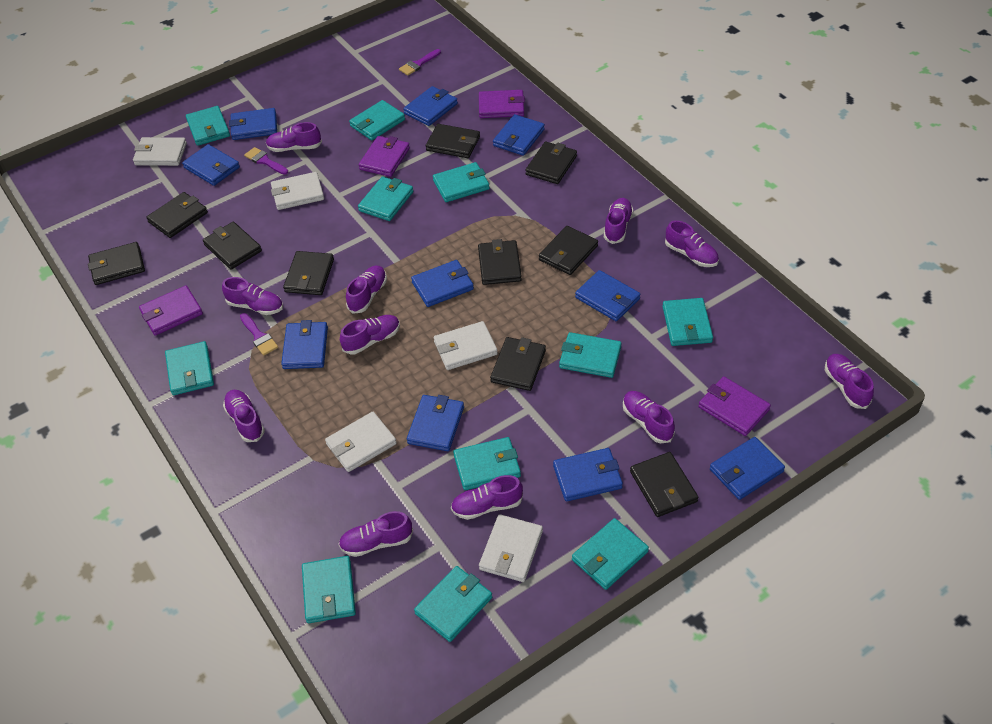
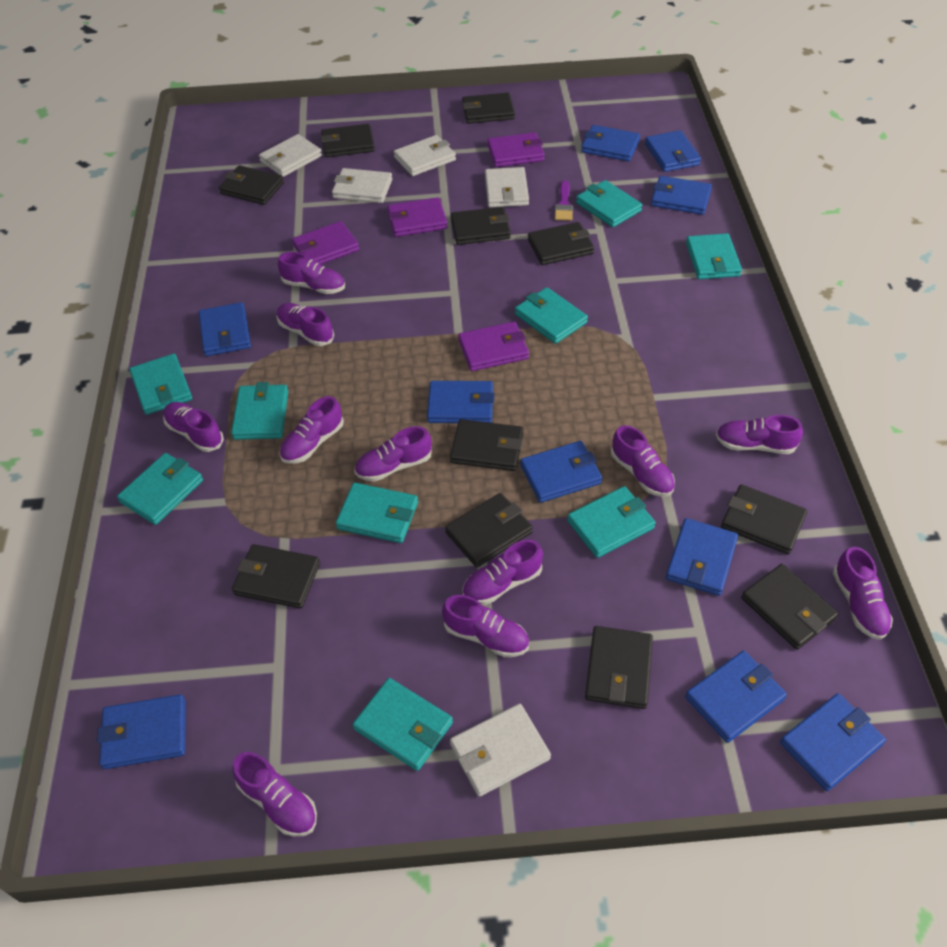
black wallet: 10 -> 11
purple brush: 3 -> 1
turquoise wallet: 11 -> 9

